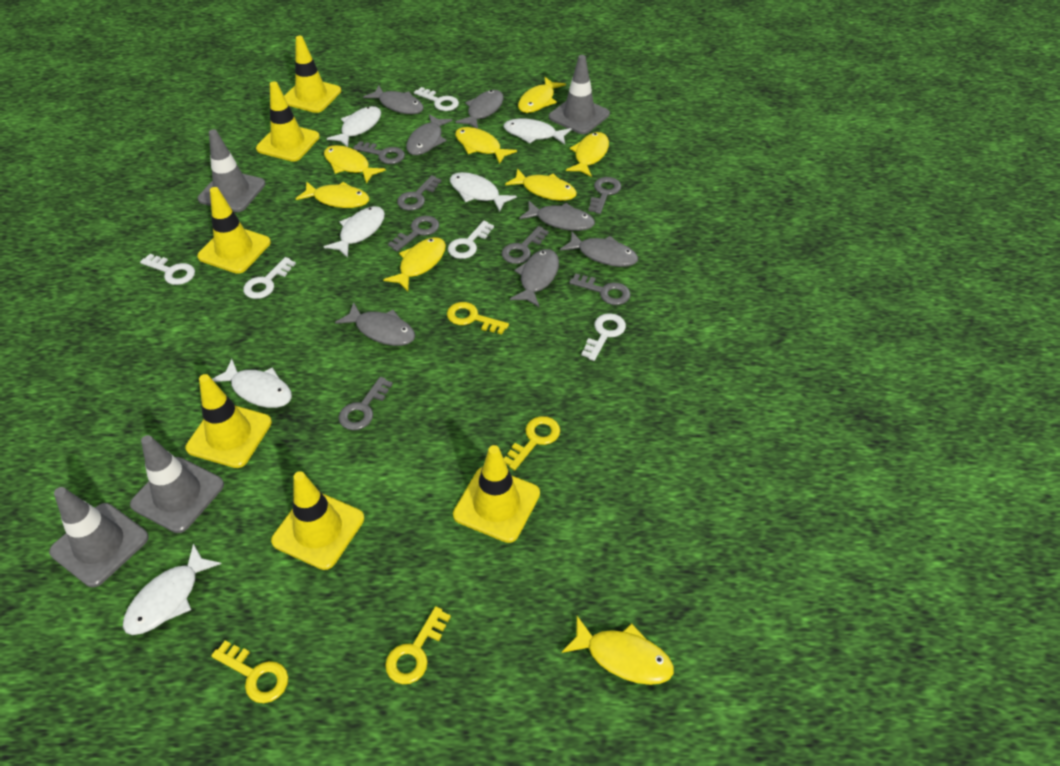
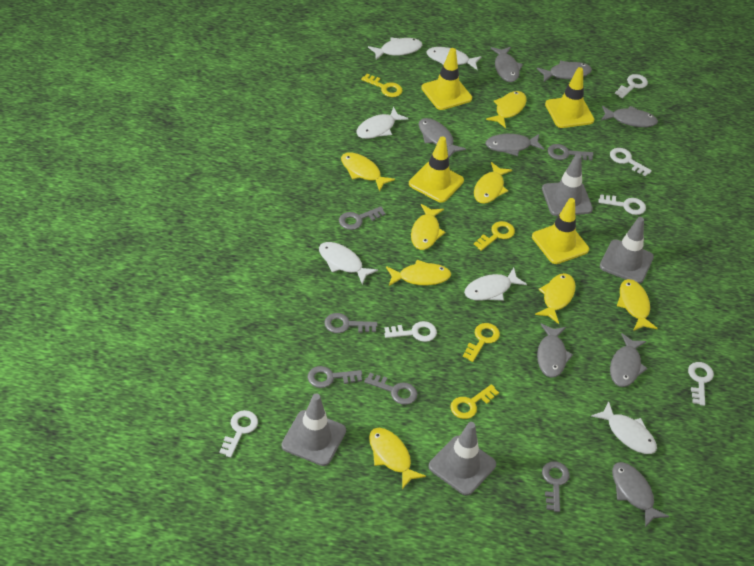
grey fish: 7 -> 8
grey key: 7 -> 6
white key: 5 -> 6
yellow traffic cone: 6 -> 4

